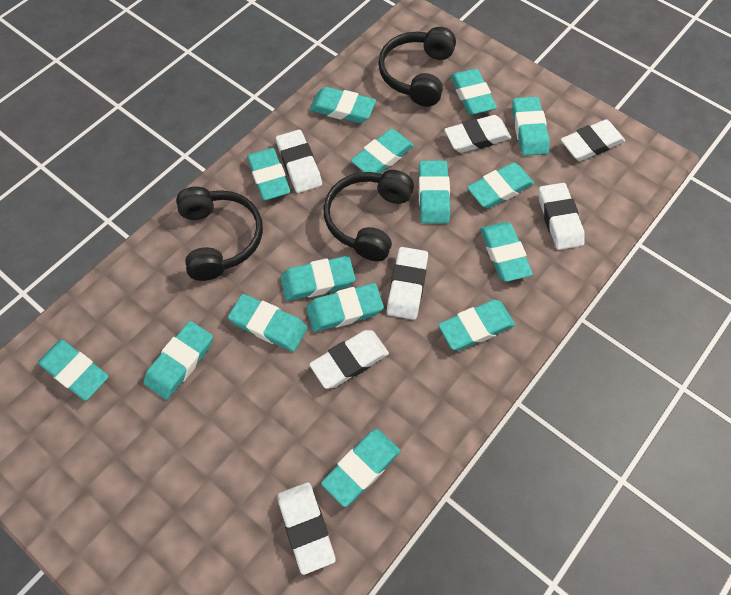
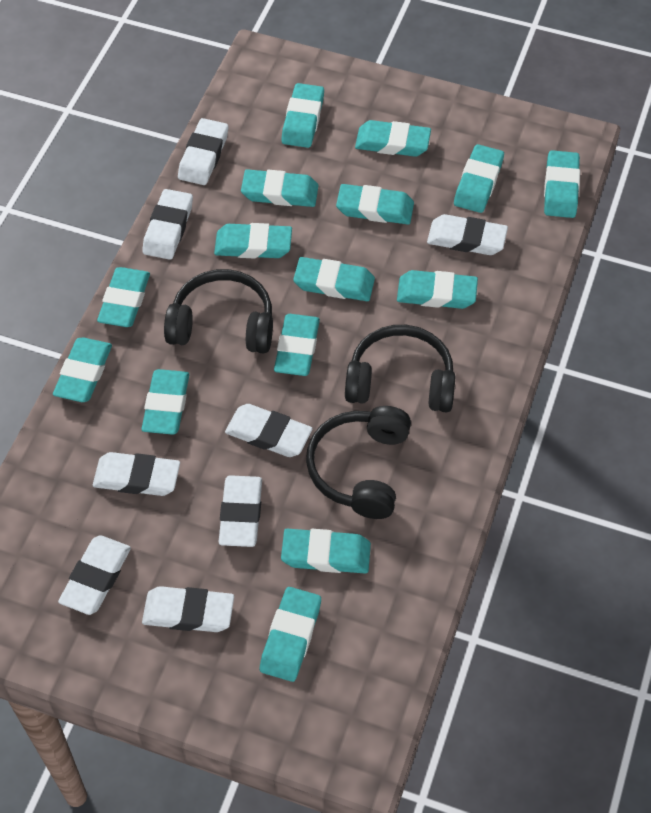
white eraser: 7 -> 8

